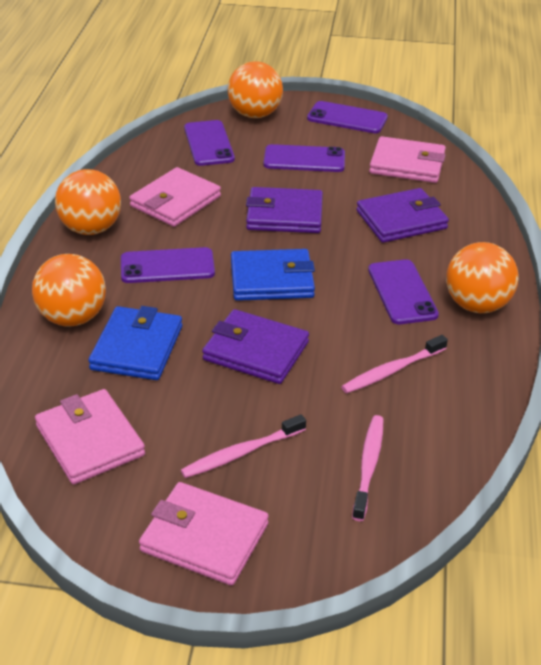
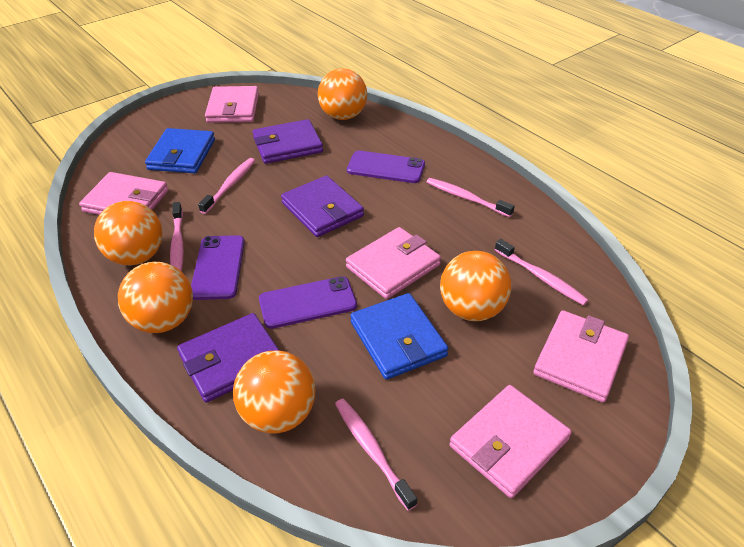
orange ball: 4 -> 5
pink toothbrush: 3 -> 5
pink wallet: 4 -> 5
purple phone: 5 -> 3

